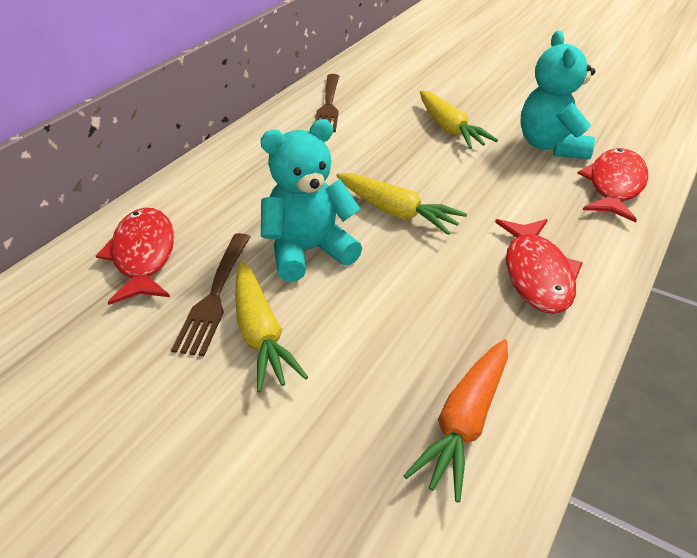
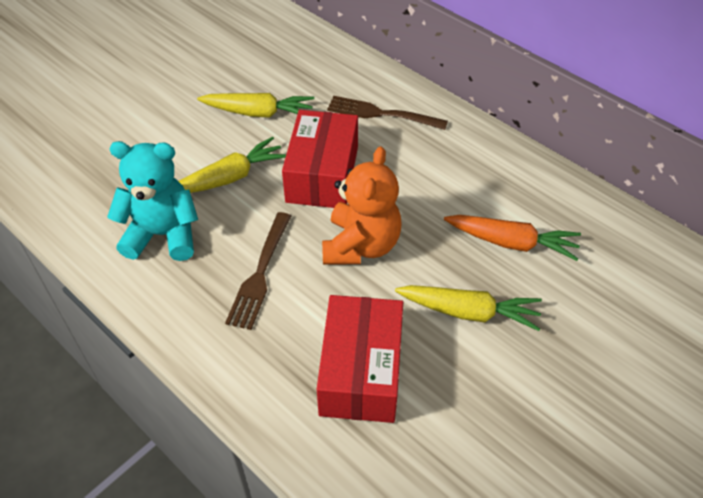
orange teddy bear: 0 -> 1
red box: 0 -> 2
red fish: 3 -> 0
turquoise teddy bear: 2 -> 1

